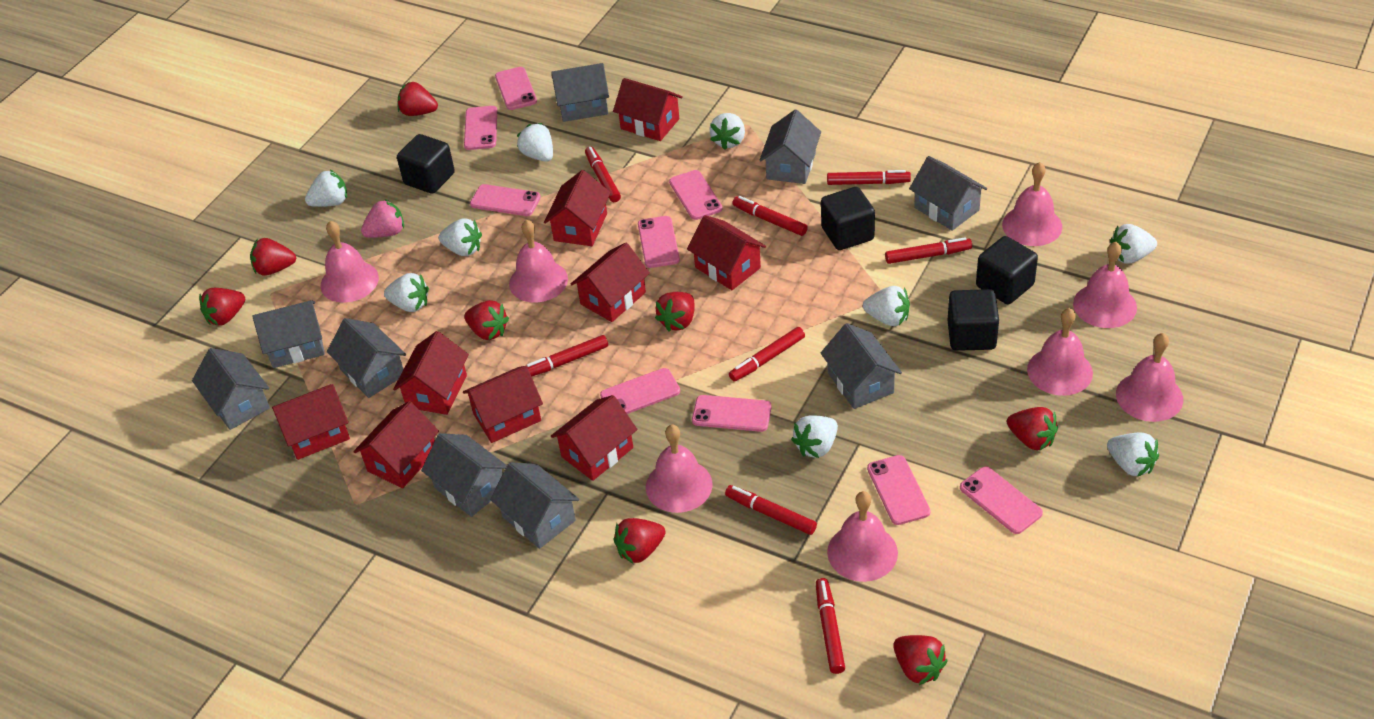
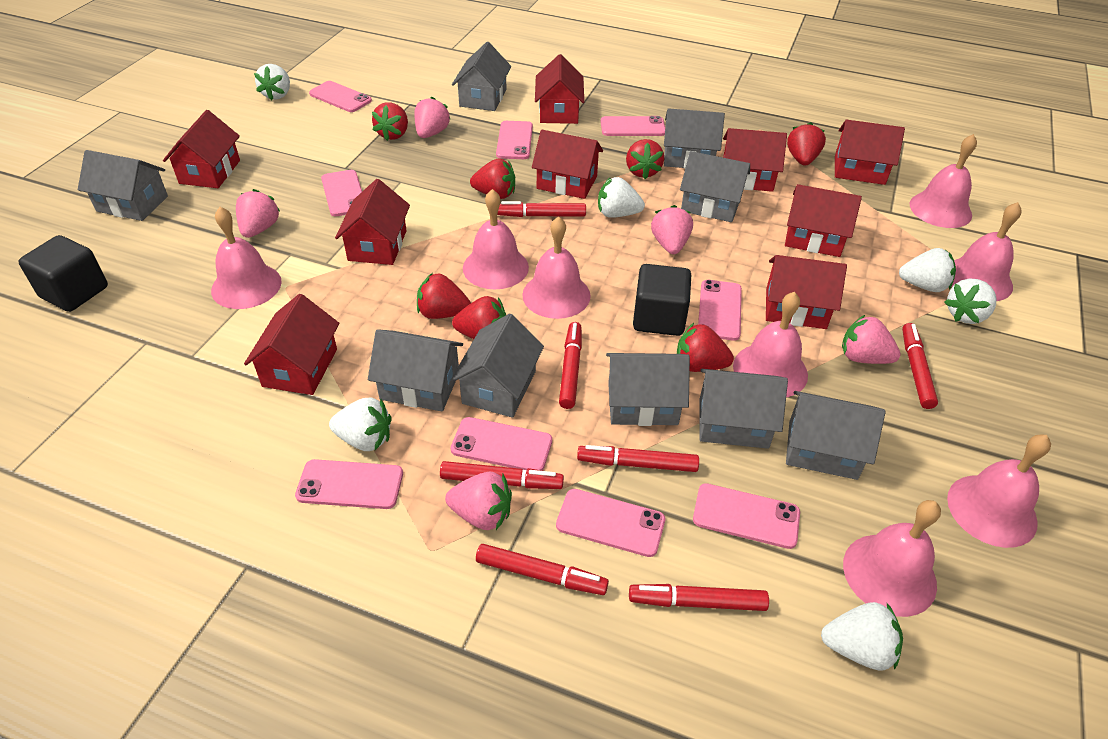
black cube: 4 -> 2
pink strawberry: 1 -> 5
red marker: 8 -> 7
red strawberry: 8 -> 7
white strawberry: 9 -> 6

